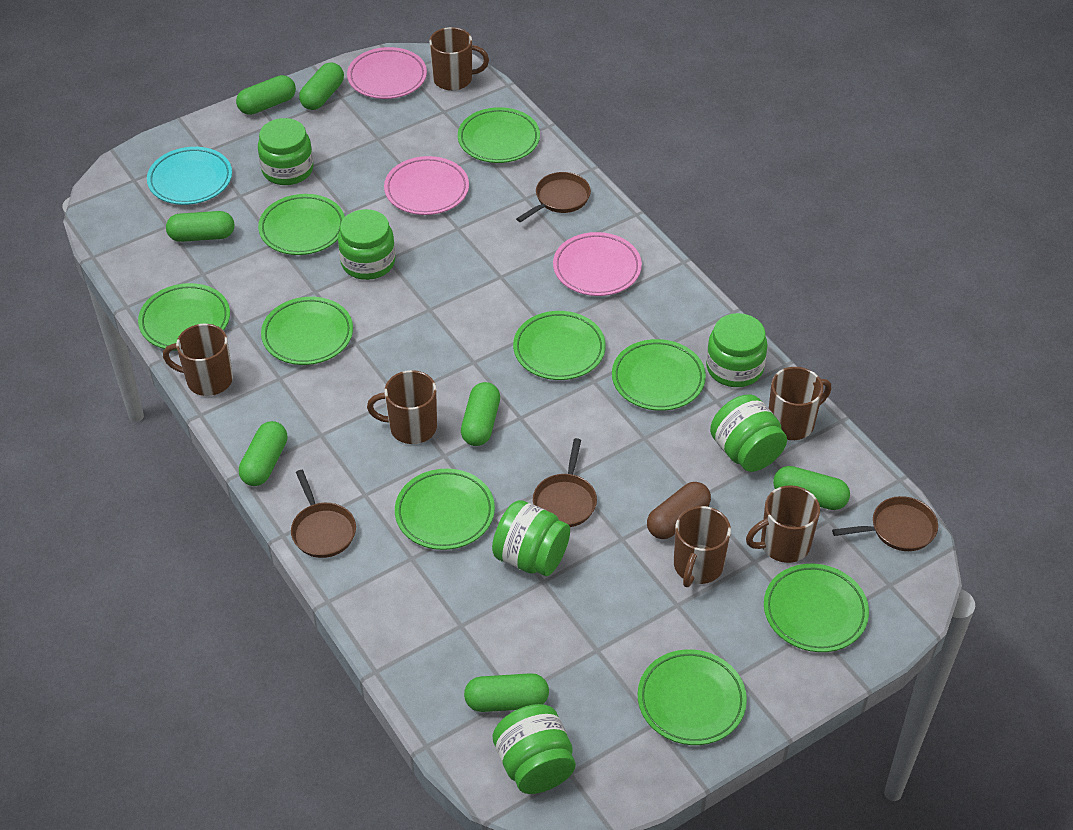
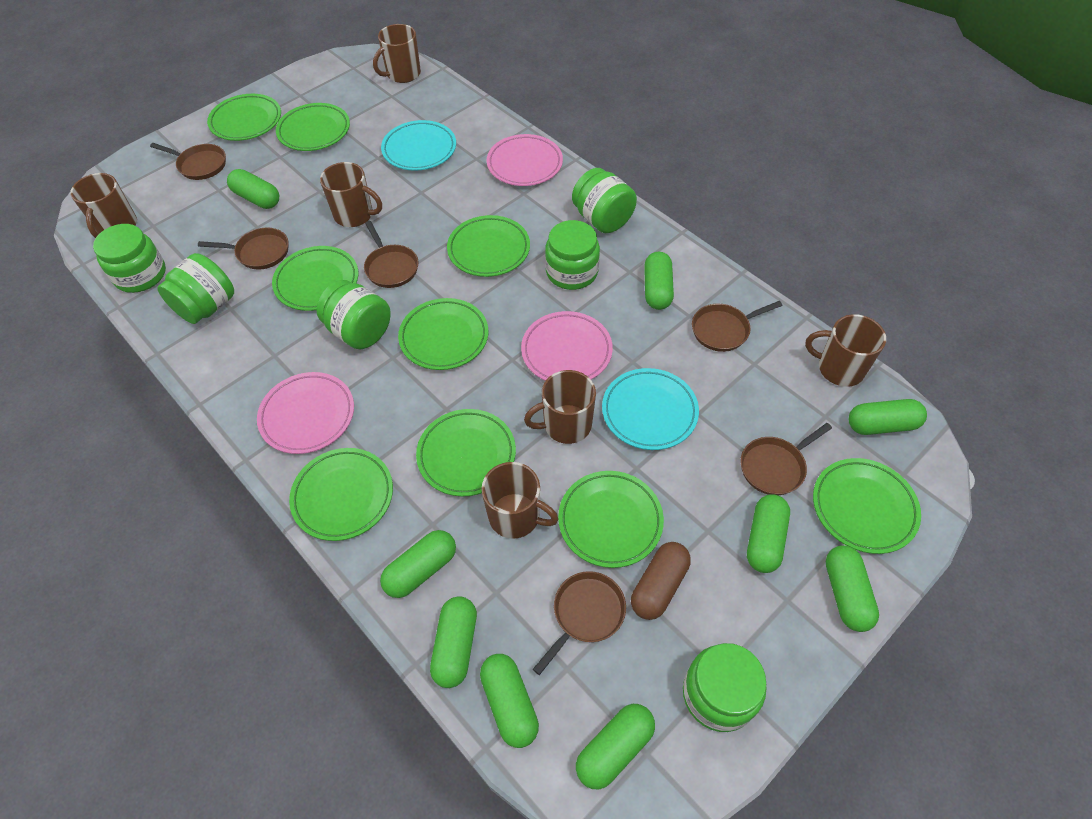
brown pan: 4 -> 6
green capsule: 7 -> 9
turquoise plate: 1 -> 2

